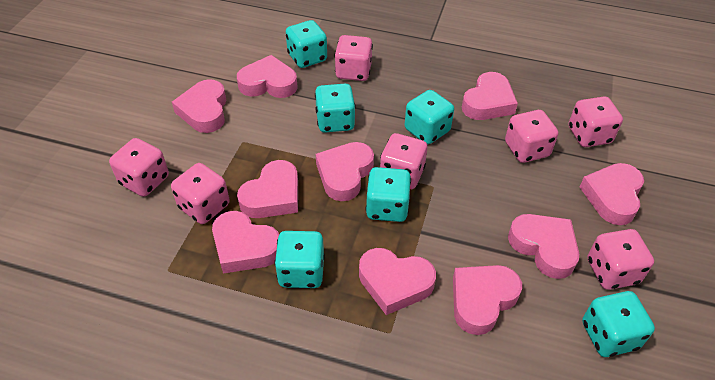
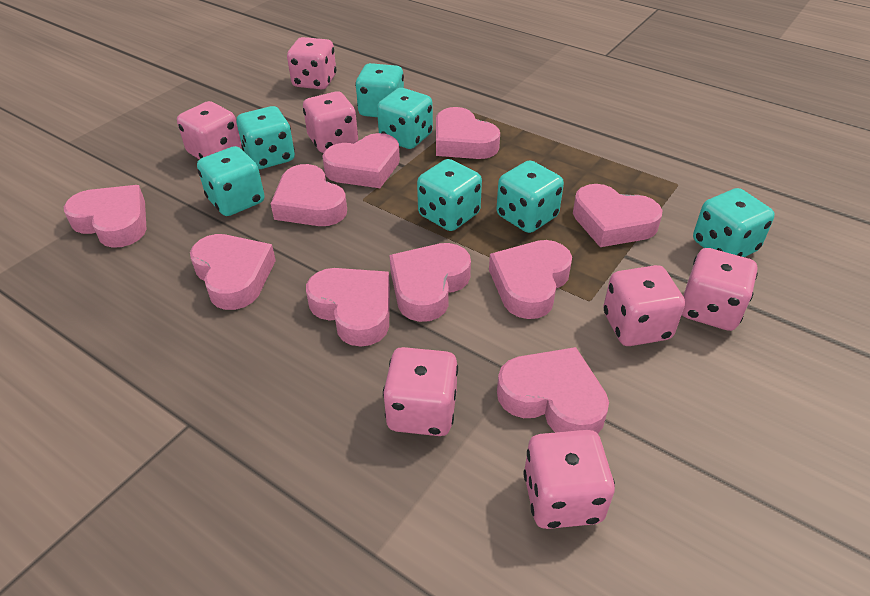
turquoise dice: 6 -> 7

